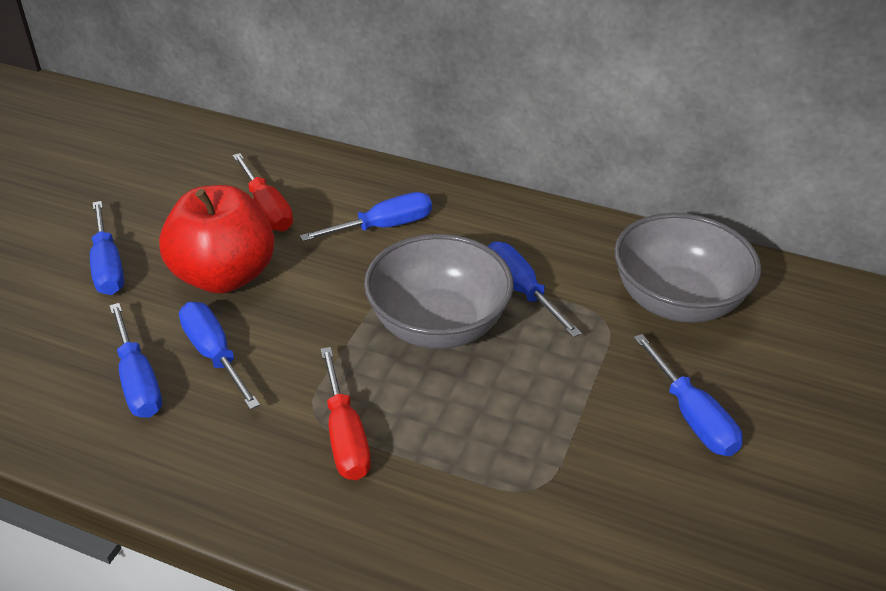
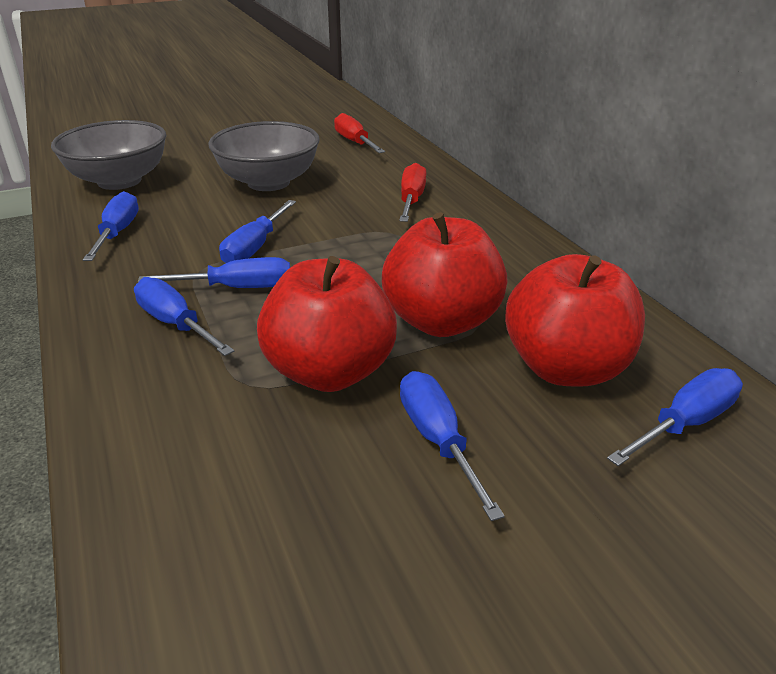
red apple: 1 -> 3

